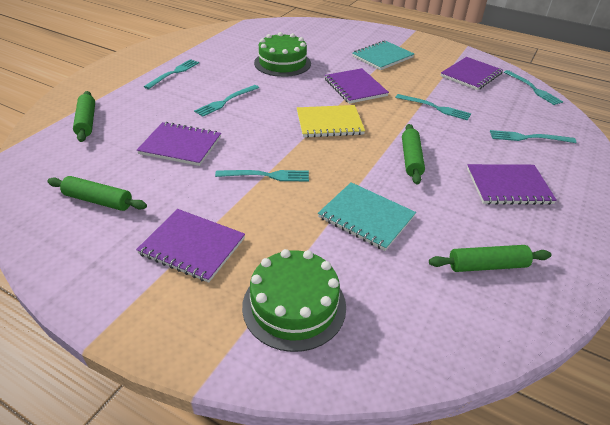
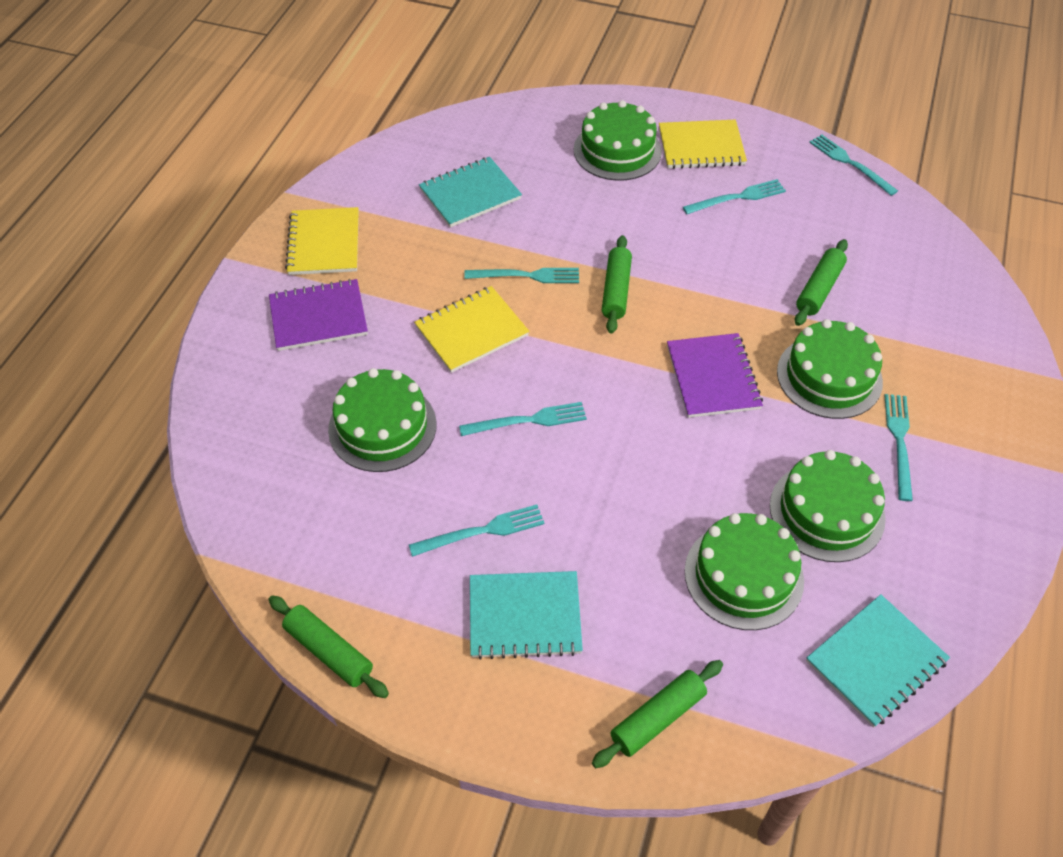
green cake: 2 -> 5
purple notebook: 5 -> 2
turquoise notebook: 2 -> 3
yellow notebook: 1 -> 3

